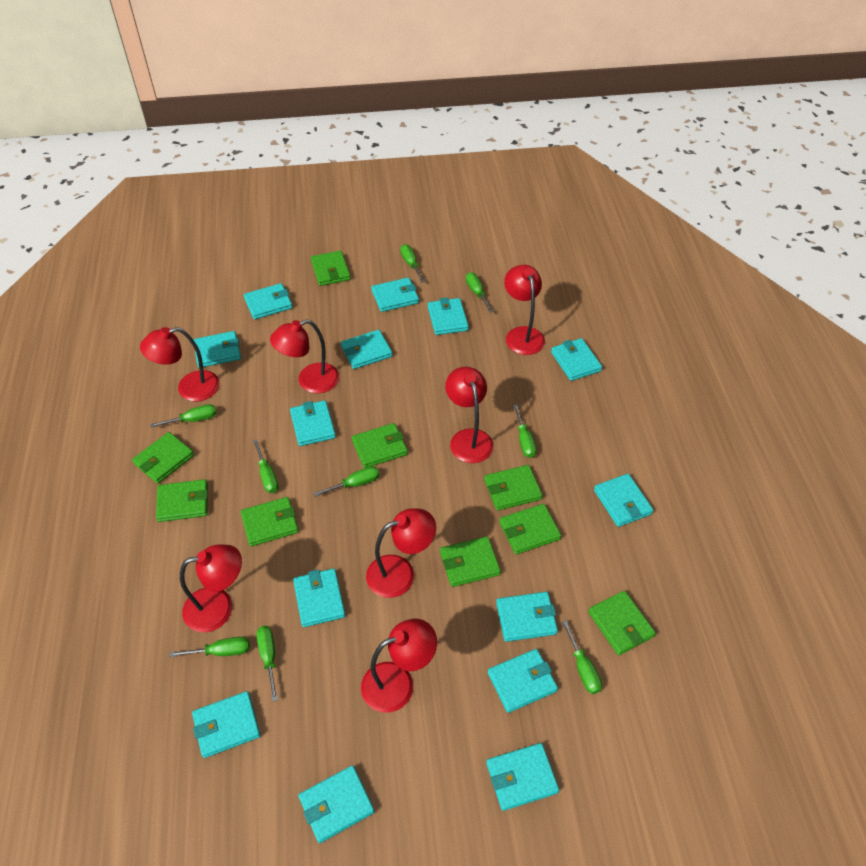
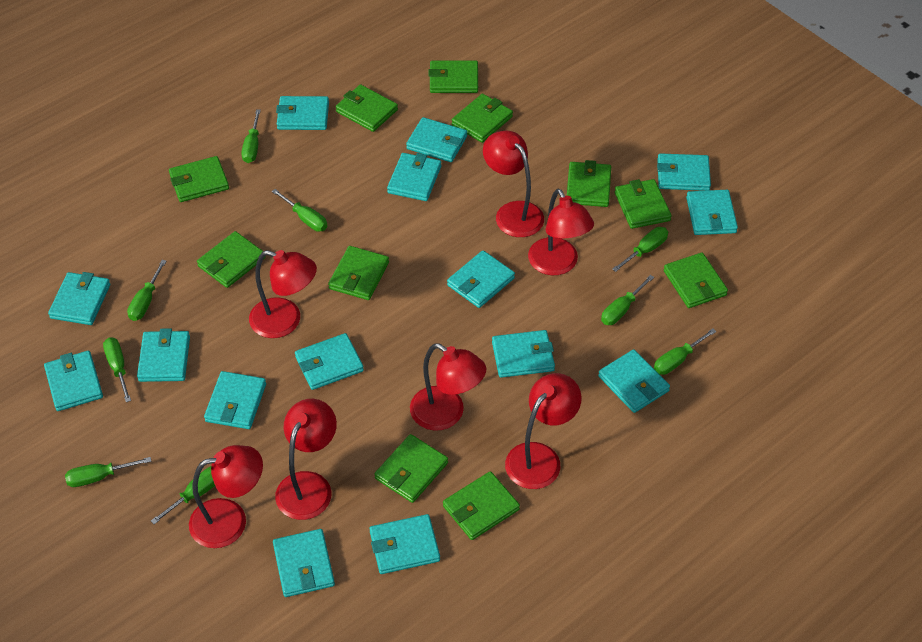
green wallet: 9 -> 11
turquoise wallet: 14 -> 15

